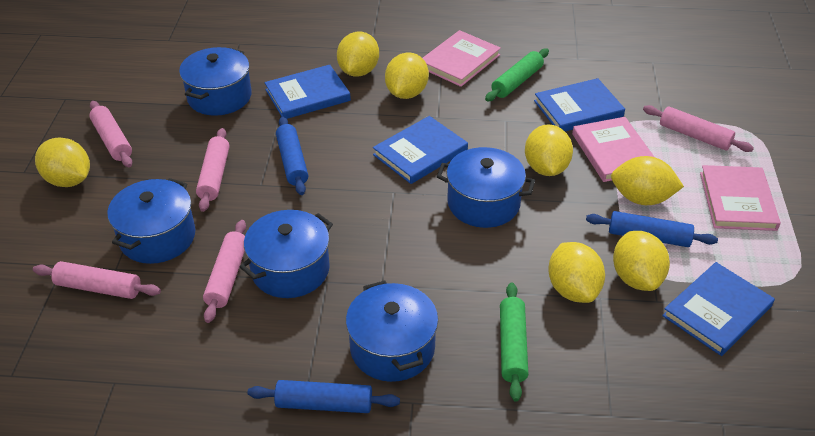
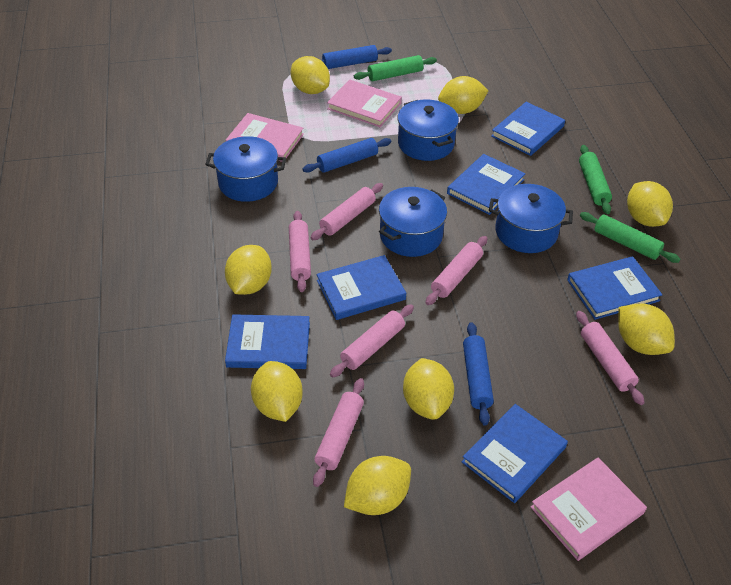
blue book: 4 -> 6
blue pot: 5 -> 4
green rolling pin: 2 -> 3
pink rolling pin: 5 -> 6
yellow lemon: 7 -> 8

